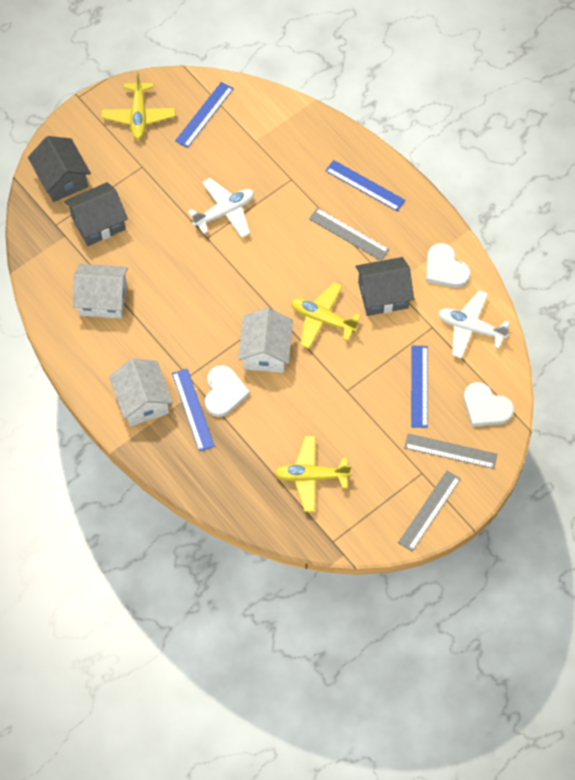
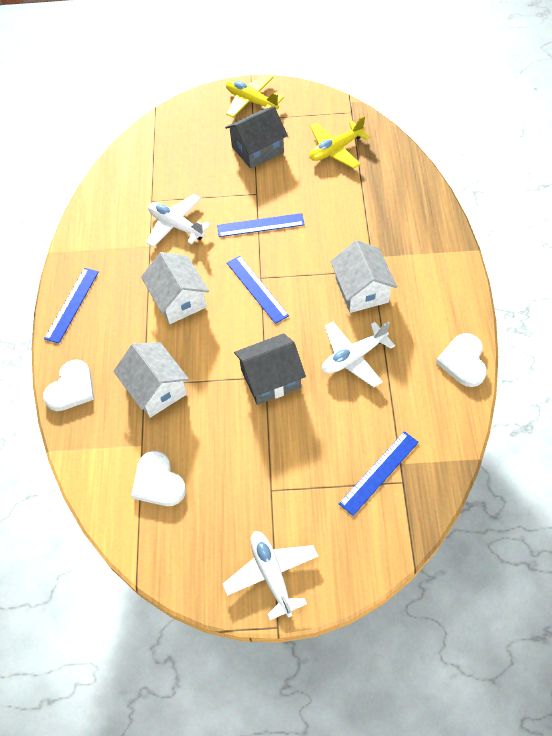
grey house: 3 -> 2
grey ruler: 3 -> 0
white plane: 2 -> 3
yellow plane: 3 -> 2

